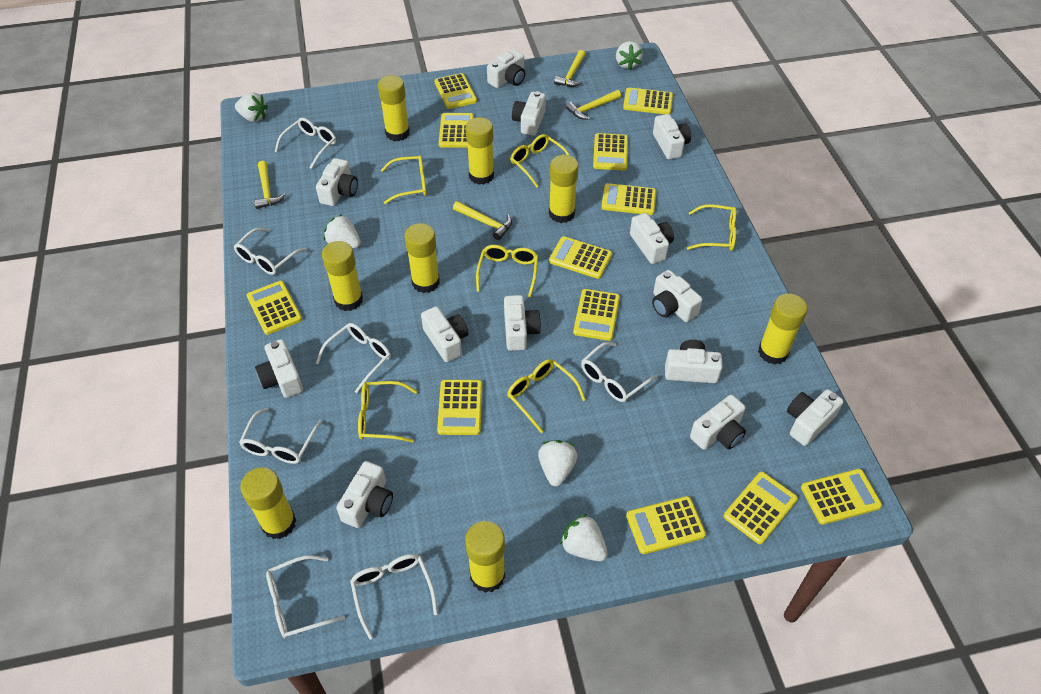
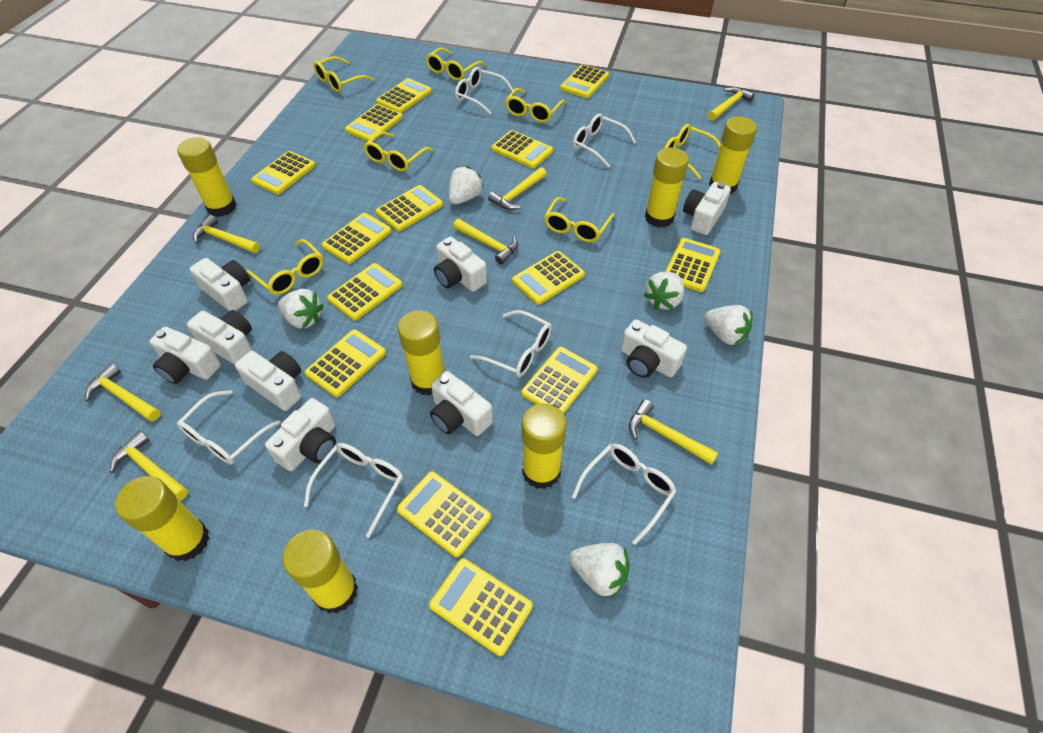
white camera: 13 -> 9
white glasses: 7 -> 6
yellow calculator: 12 -> 14
yellow glasses: 6 -> 7
yellow glue stick: 8 -> 7
yellow hammer: 4 -> 7

